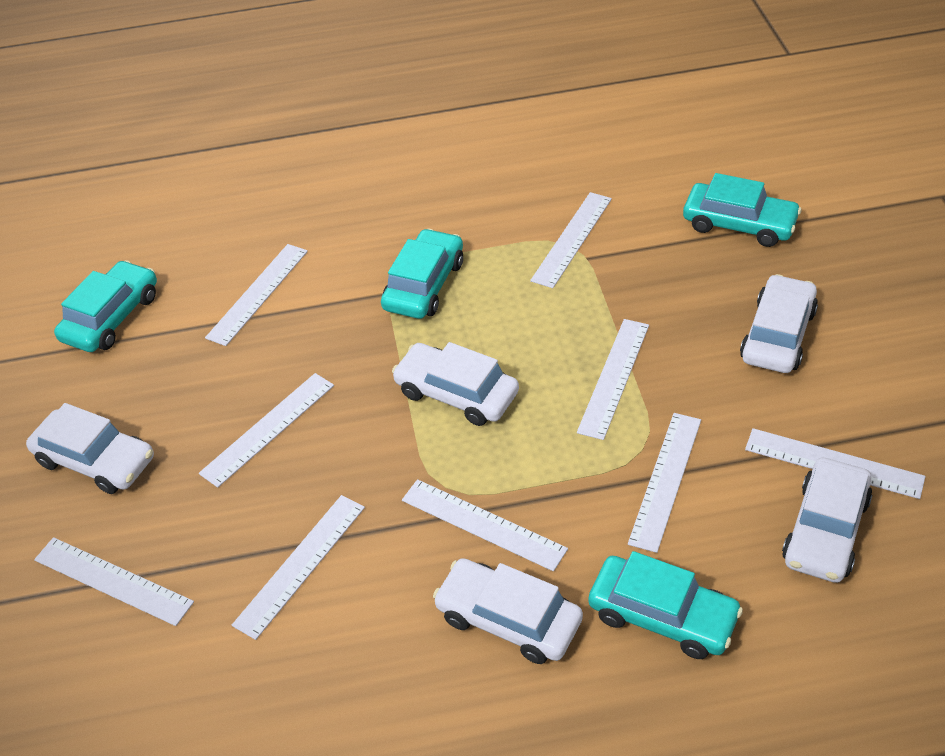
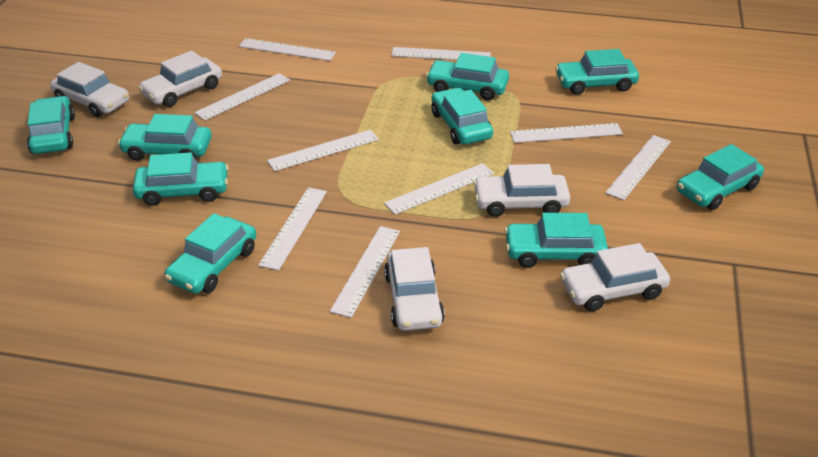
turquoise car: 4 -> 9

